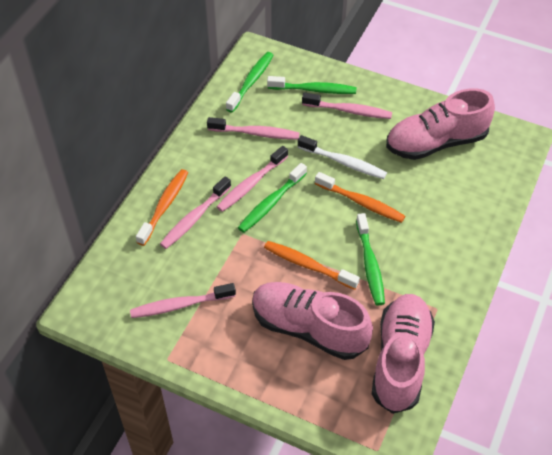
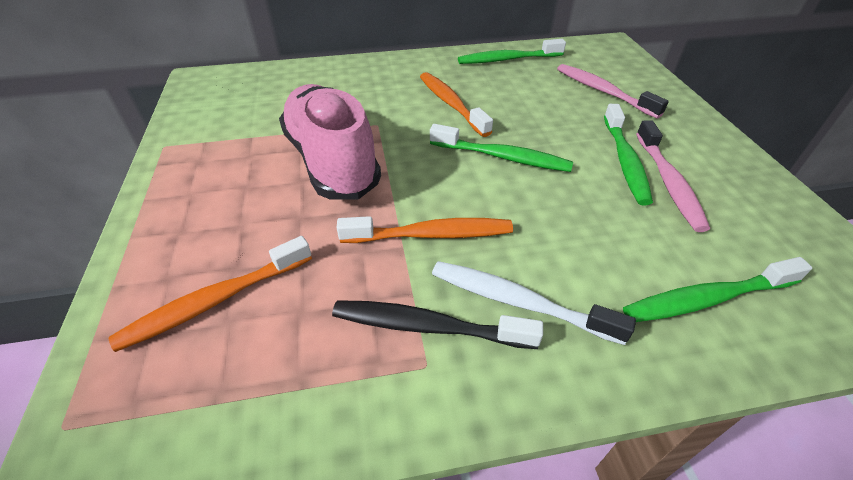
black toothbrush: 0 -> 1
pink shoe: 3 -> 1
pink toothbrush: 5 -> 2

